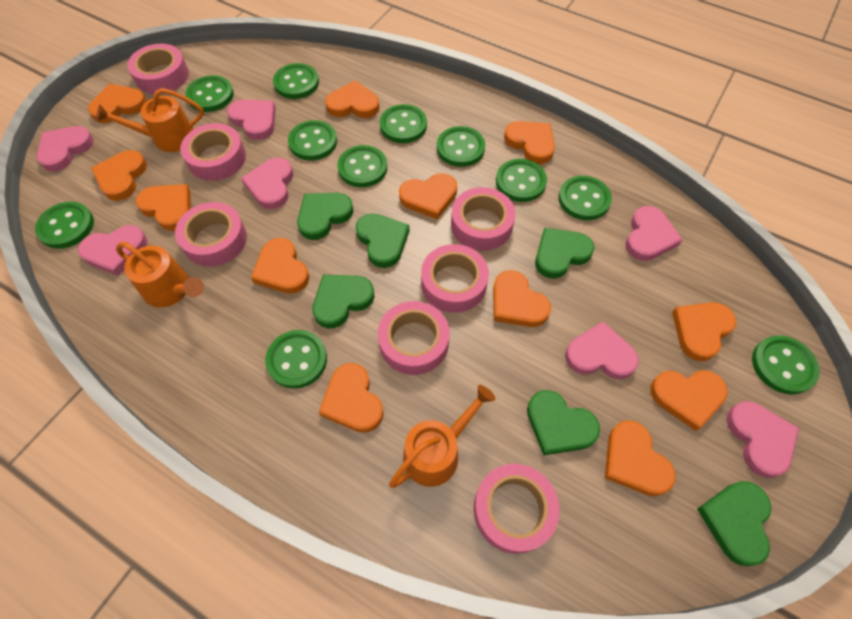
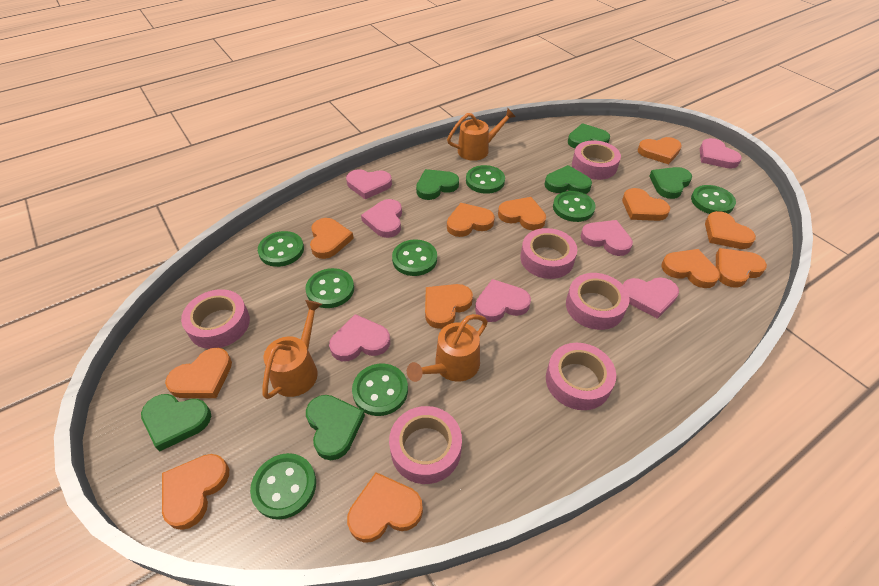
green button: 11 -> 8
pink tape: 7 -> 6

